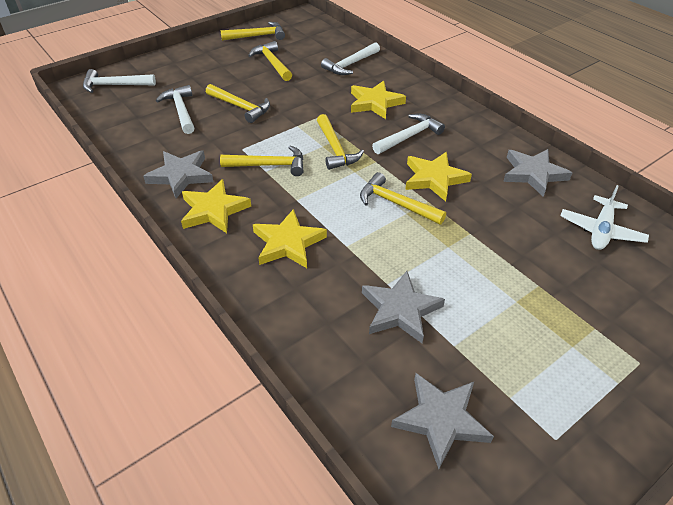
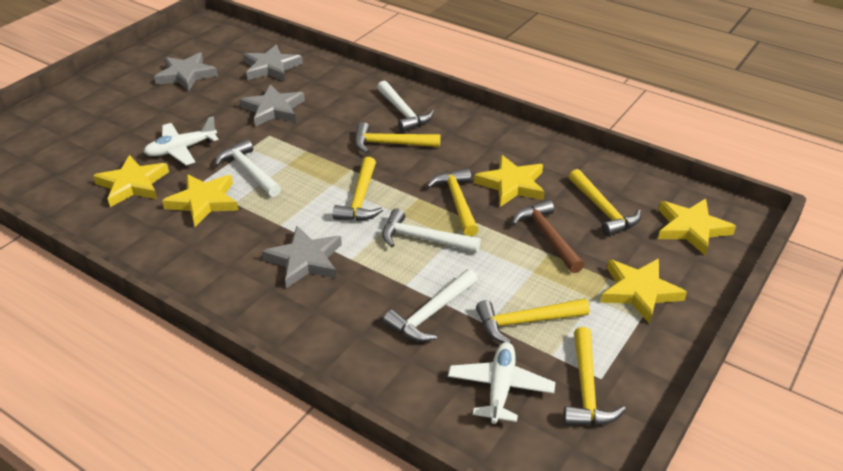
brown hammer: 0 -> 1
white plane: 1 -> 2
yellow star: 4 -> 5

